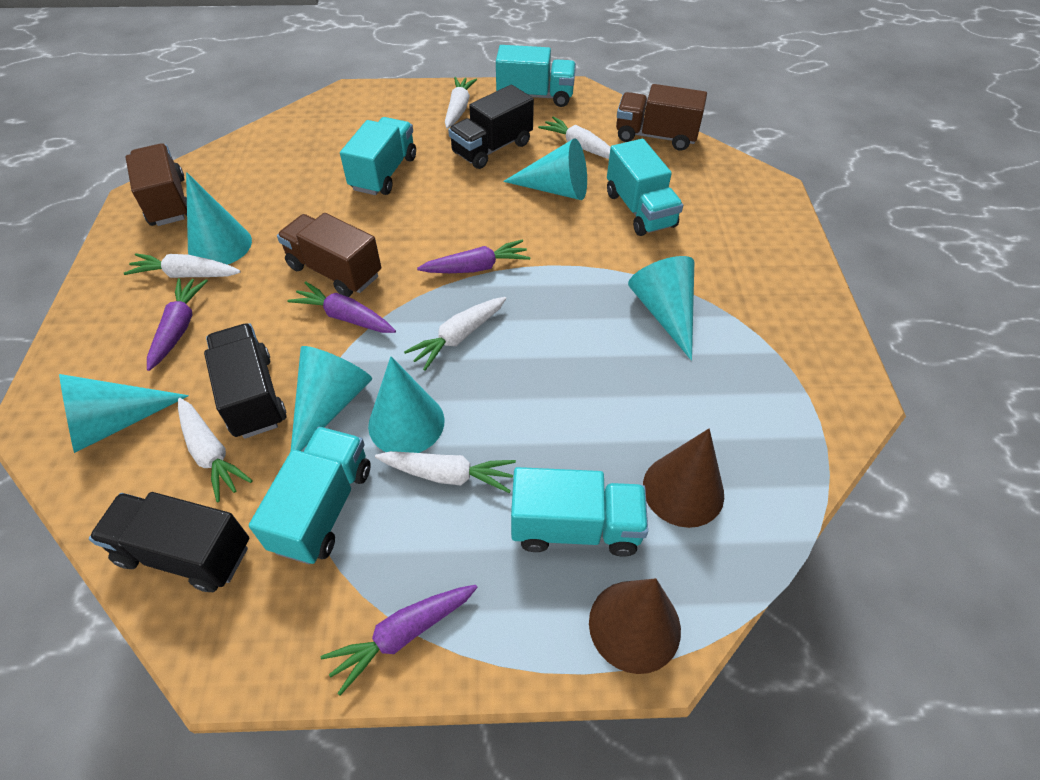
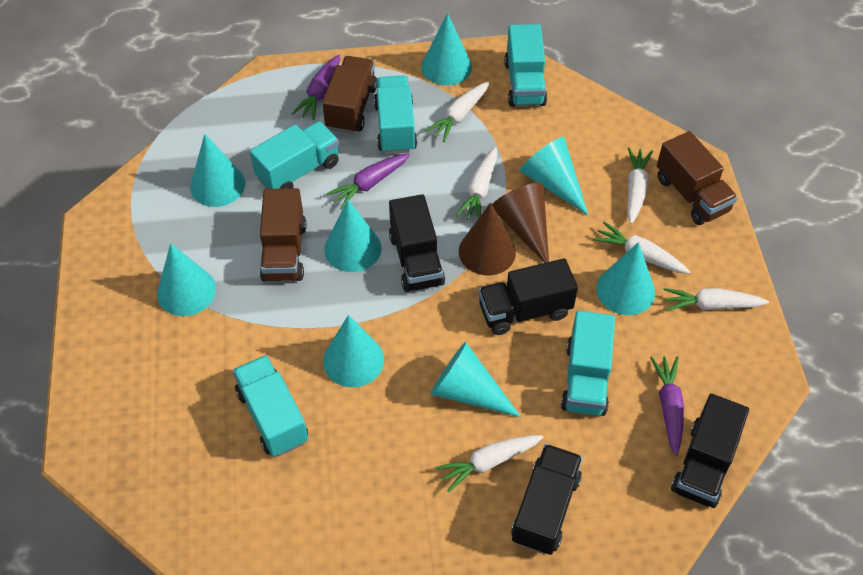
black truck: 3 -> 4
purple carrot: 4 -> 3
turquoise cone: 6 -> 8

